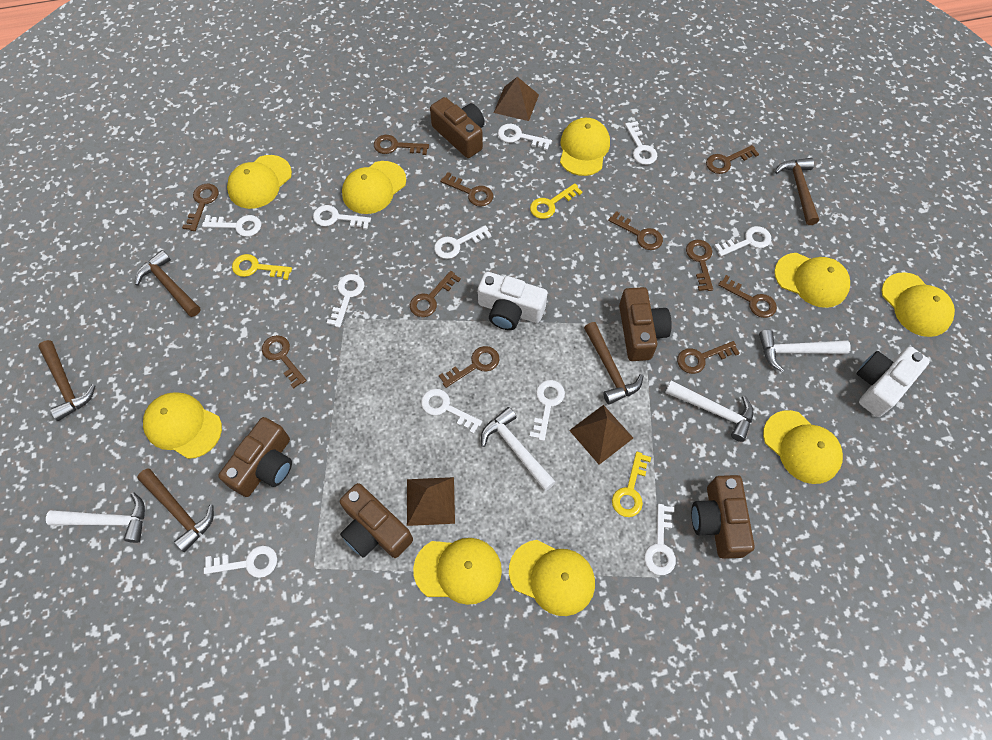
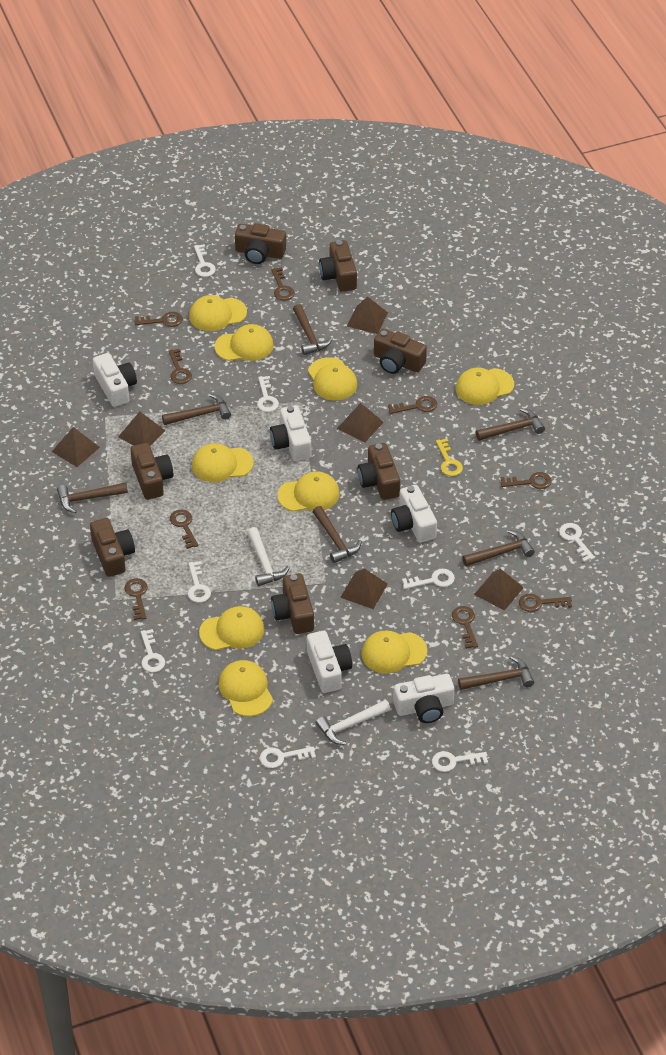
brown camera: 5 -> 7
brown hammer: 5 -> 7
brown key: 11 -> 9
brown pyramid: 3 -> 6
white camera: 2 -> 5
white hammer: 4 -> 2
white key: 11 -> 8
yellow key: 3 -> 1

